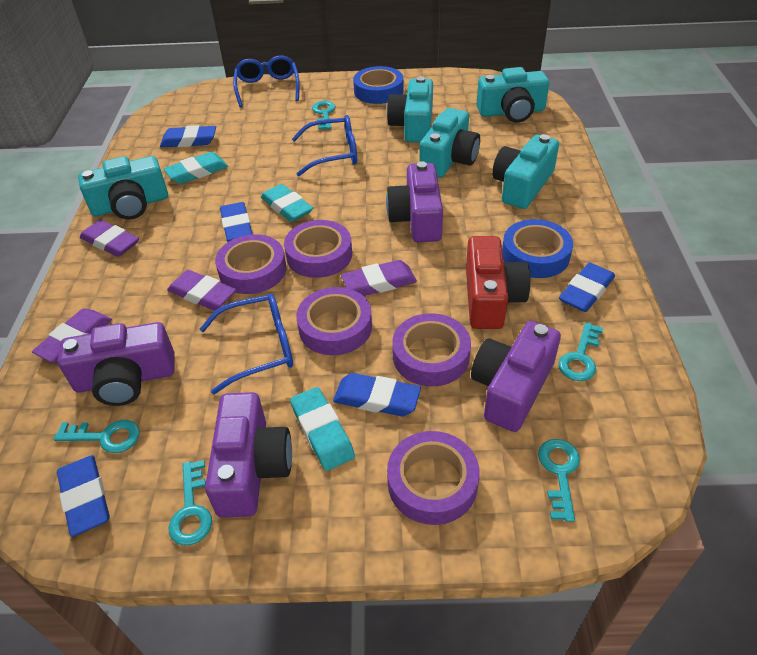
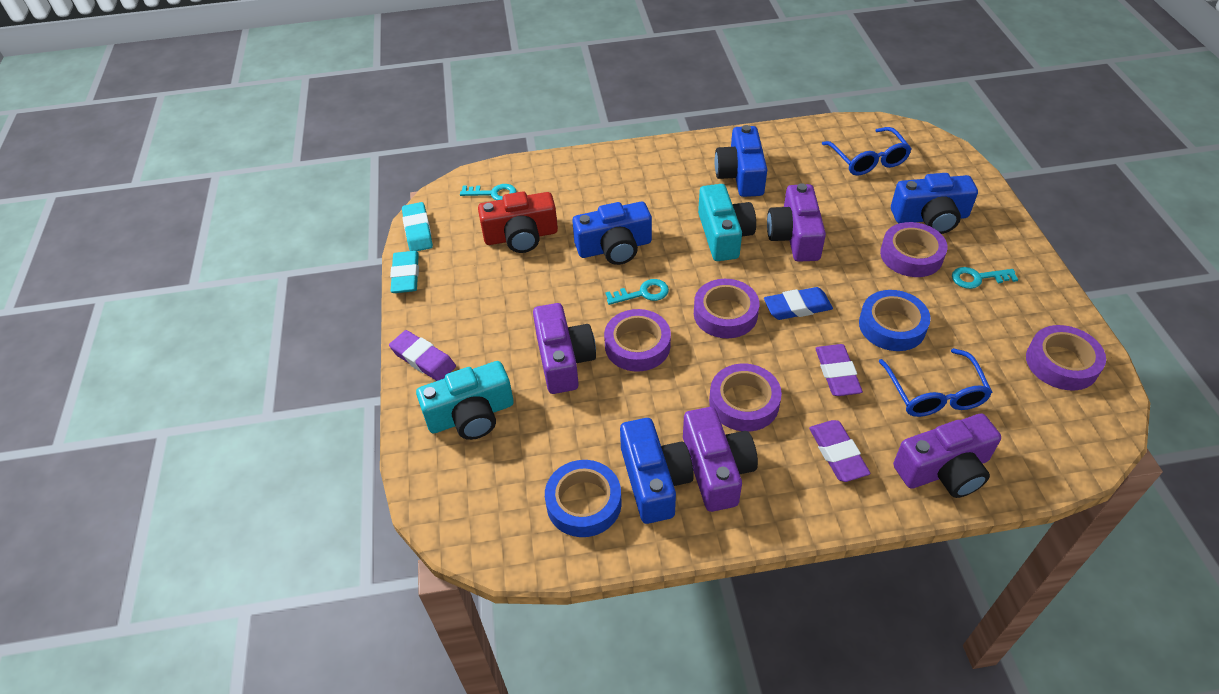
blue camera: 0 -> 4
blue eraser: 5 -> 1
blue glasses: 3 -> 2
purple eraser: 4 -> 3
turquoise camera: 5 -> 2
turquoise eraser: 3 -> 2
turquoise key: 5 -> 3

